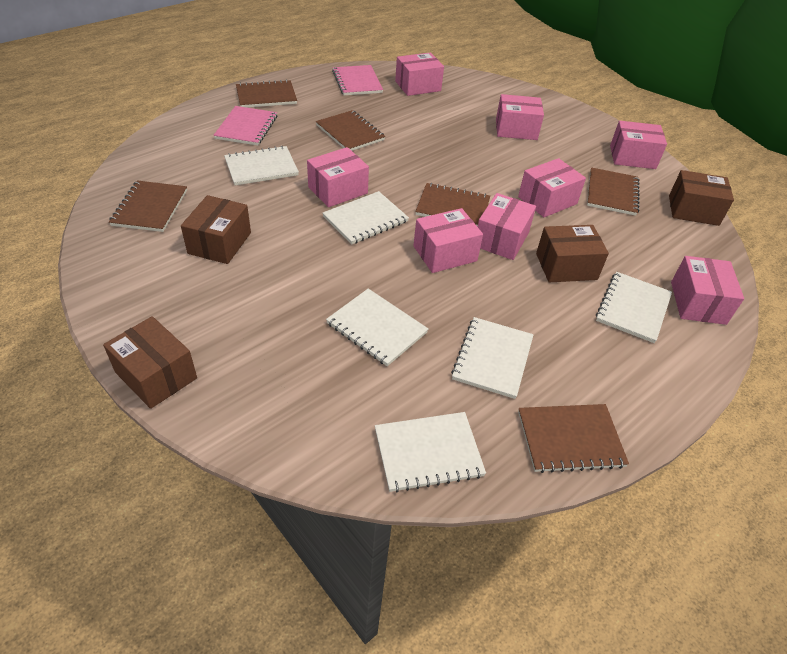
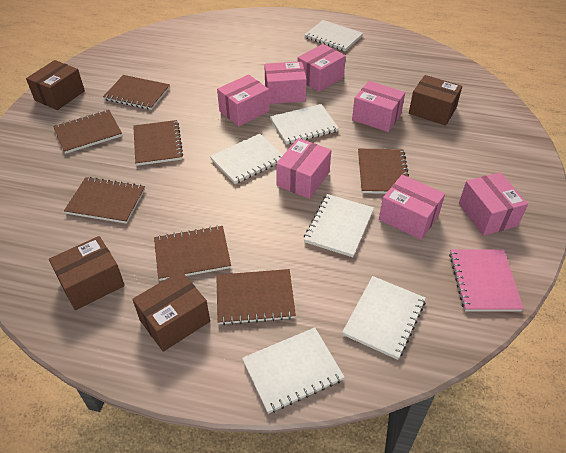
brown notebook: 6 -> 7
pink box: 8 -> 7
pink notebook: 2 -> 1

